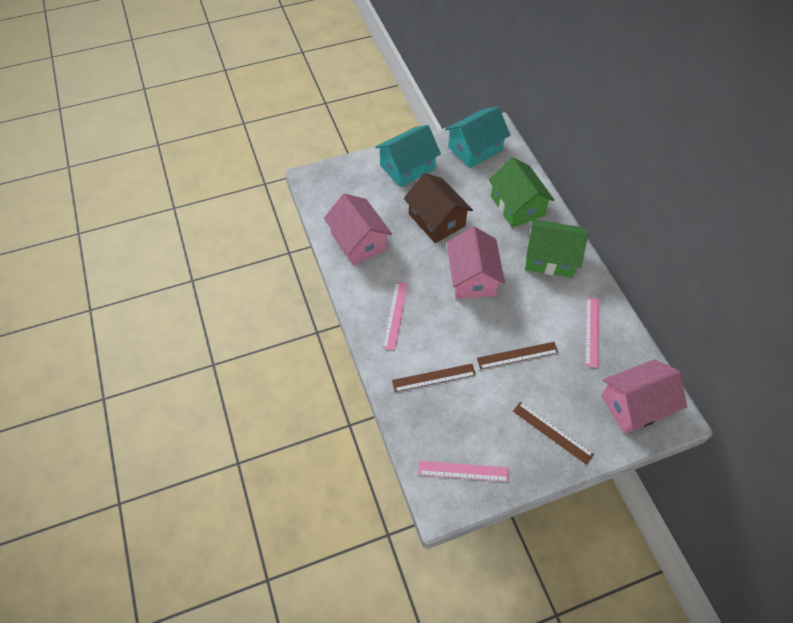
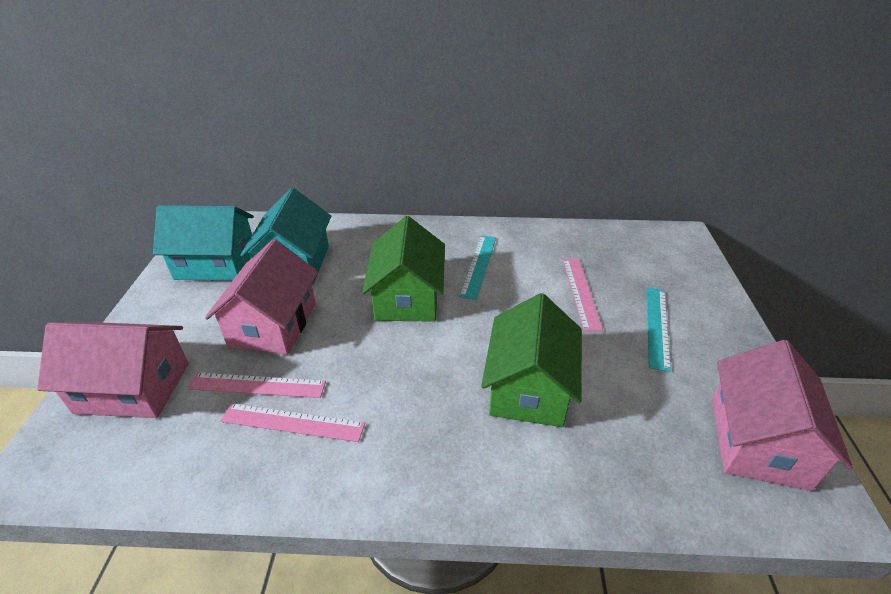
brown house: 1 -> 0
brown ruler: 3 -> 0
turquoise ruler: 0 -> 2

